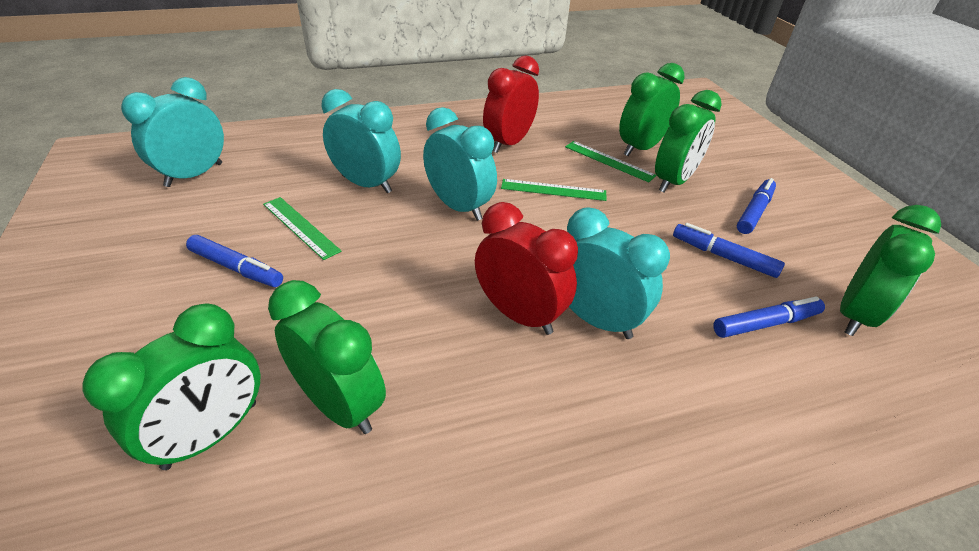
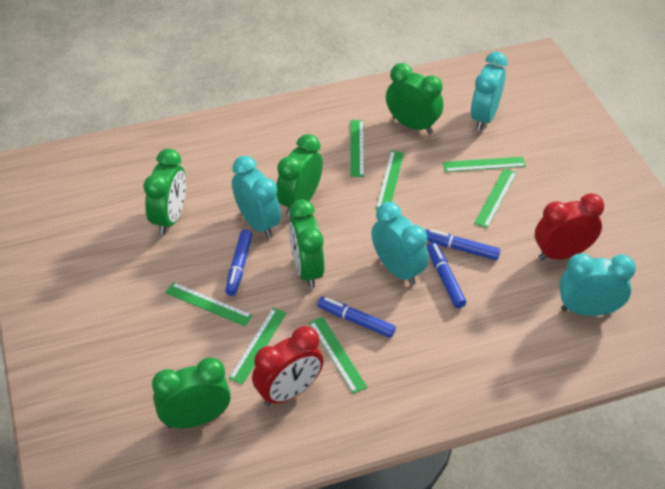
green ruler: 3 -> 7

